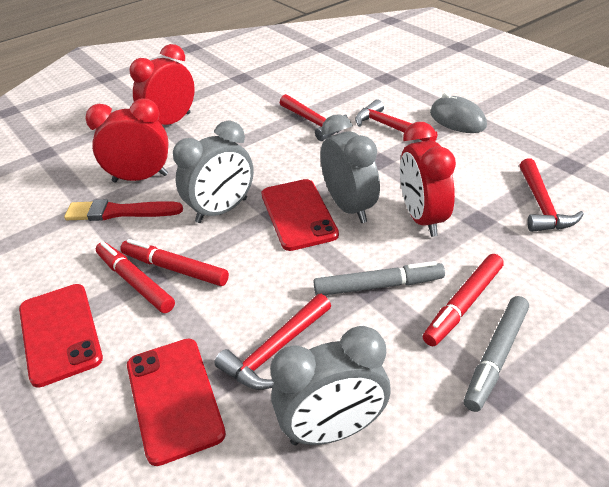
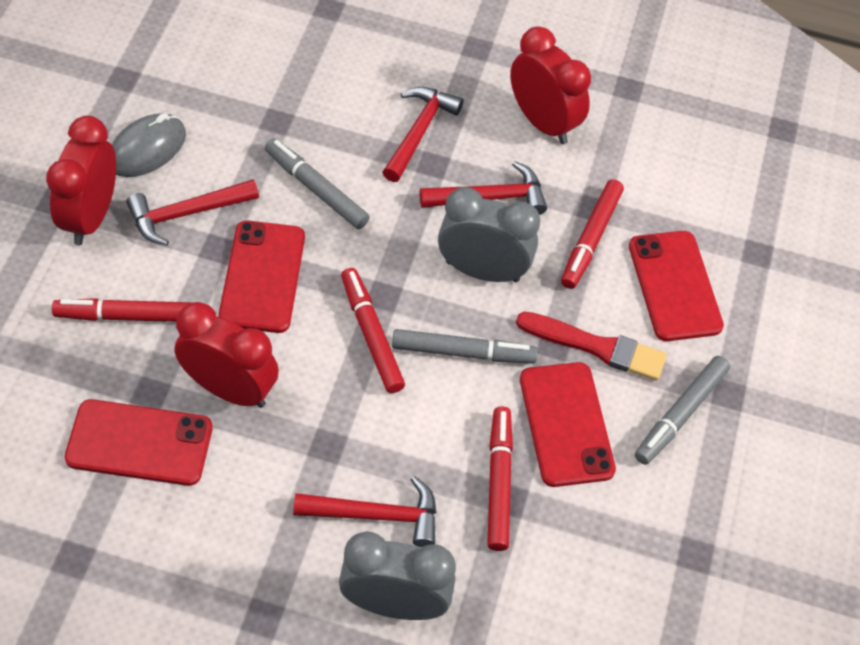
grey clock: 3 -> 2
grey marker: 2 -> 3
red marker: 3 -> 4
red phone: 3 -> 4

